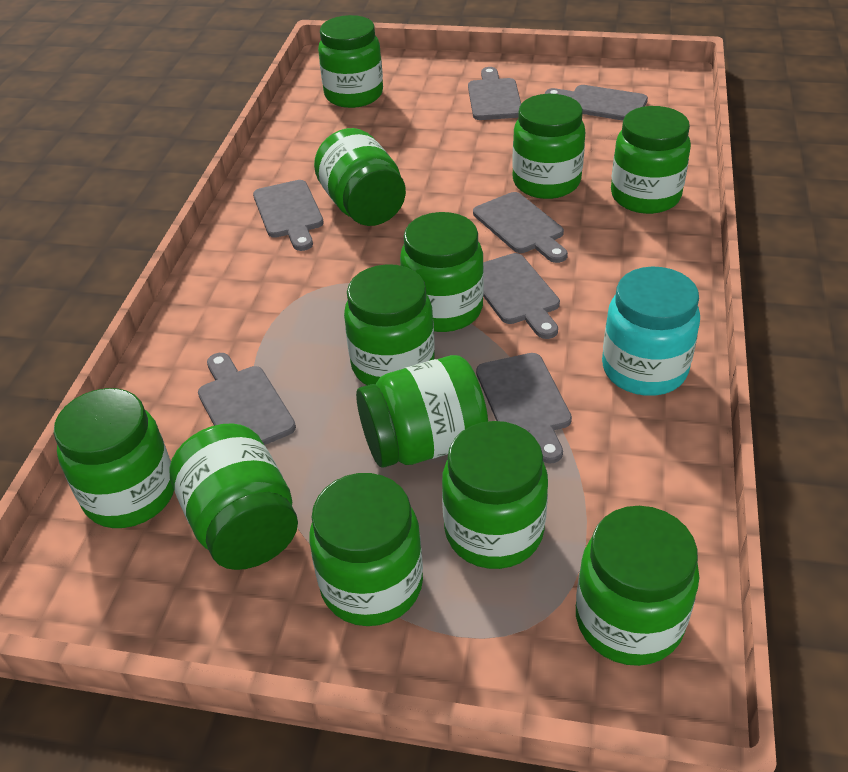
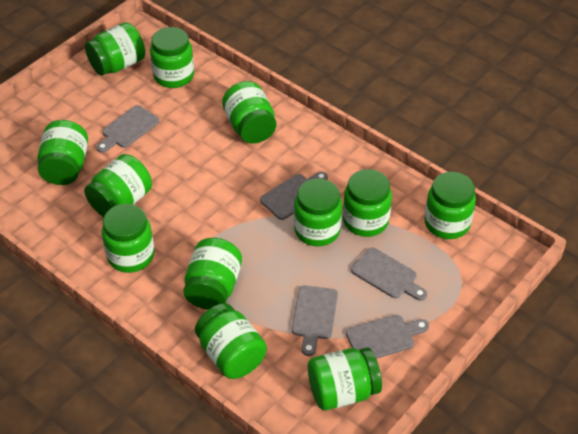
grey cutting board: 7 -> 5
turquoise jar: 1 -> 0

